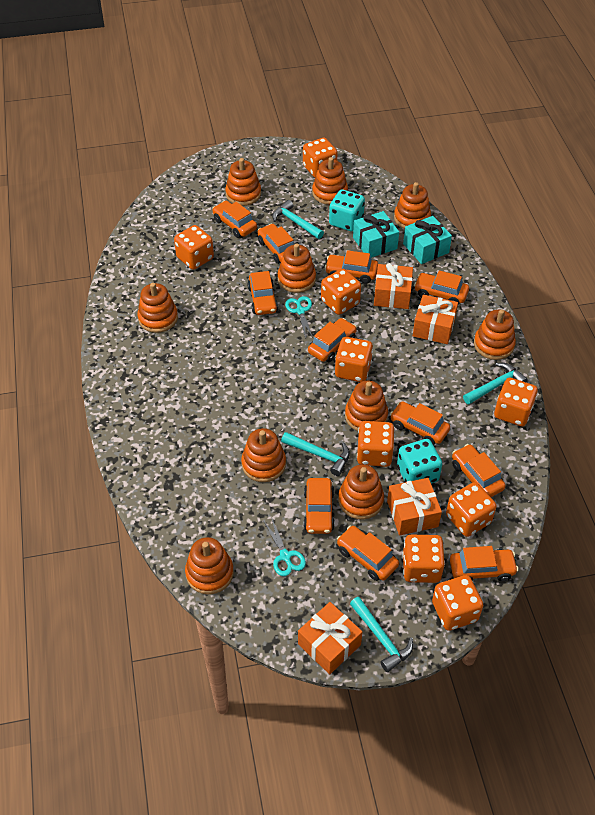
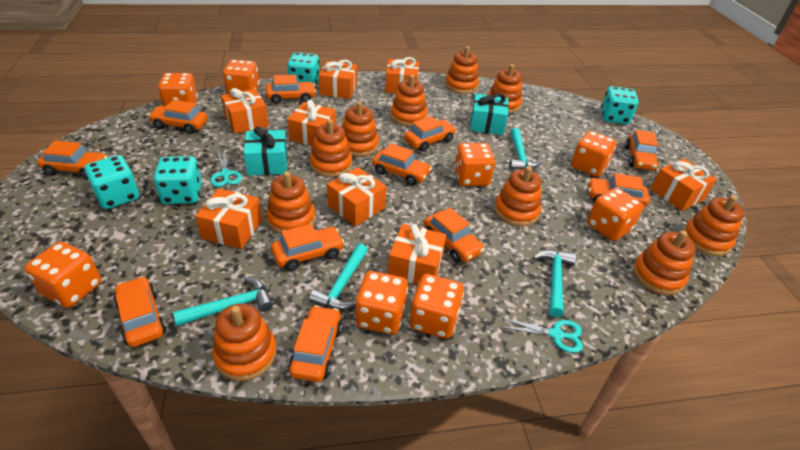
orange dice: 9 -> 8
orange gift: 4 -> 8
turquoise dice: 2 -> 4

